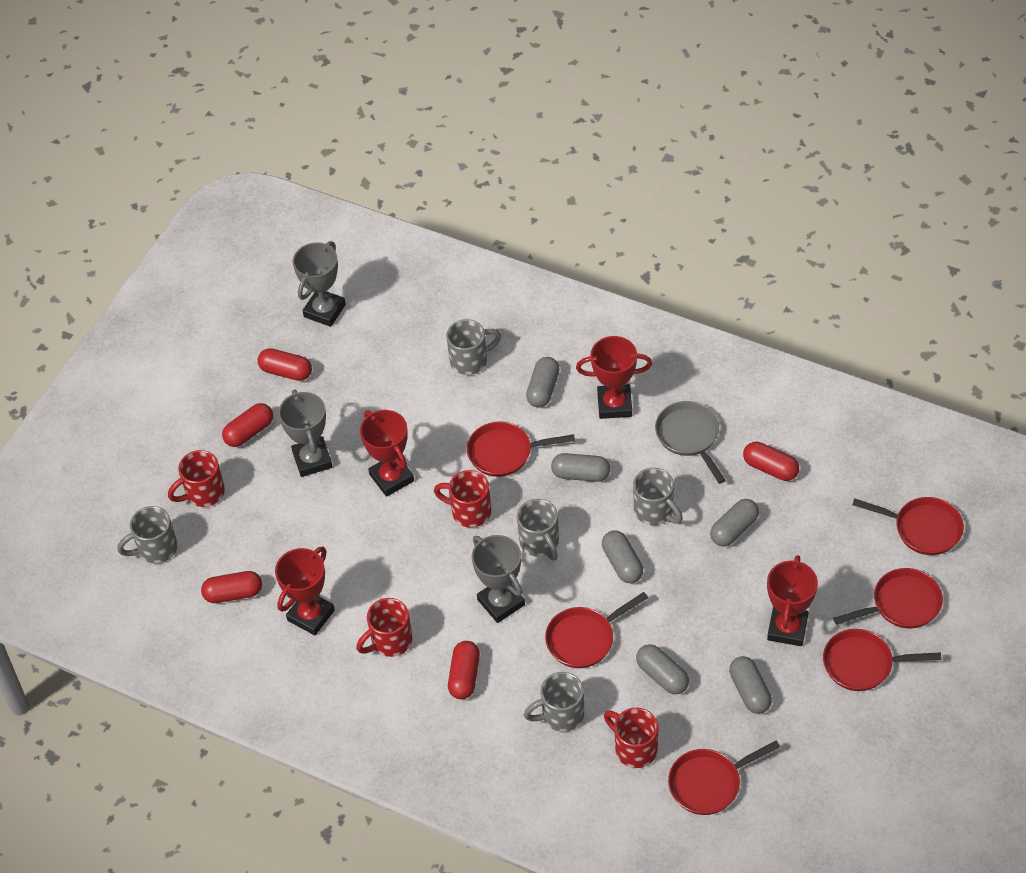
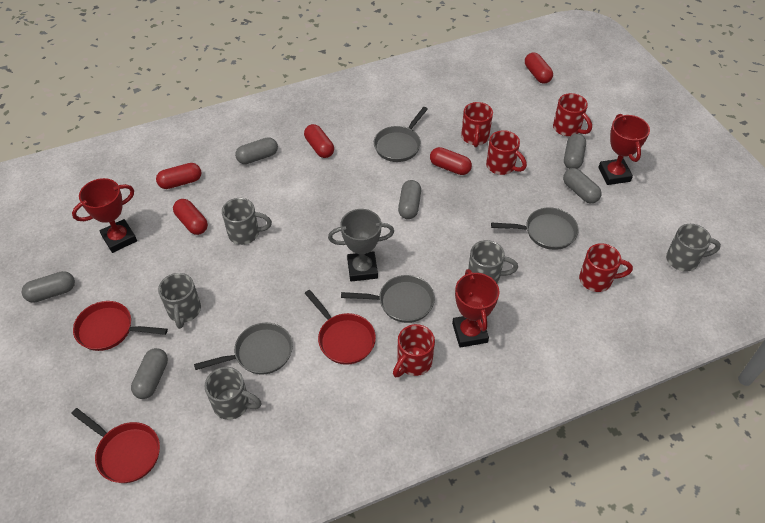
grey pan: 1 -> 4
grey trophy: 3 -> 1
red mug: 4 -> 5
red pan: 6 -> 3
red trophy: 4 -> 3

